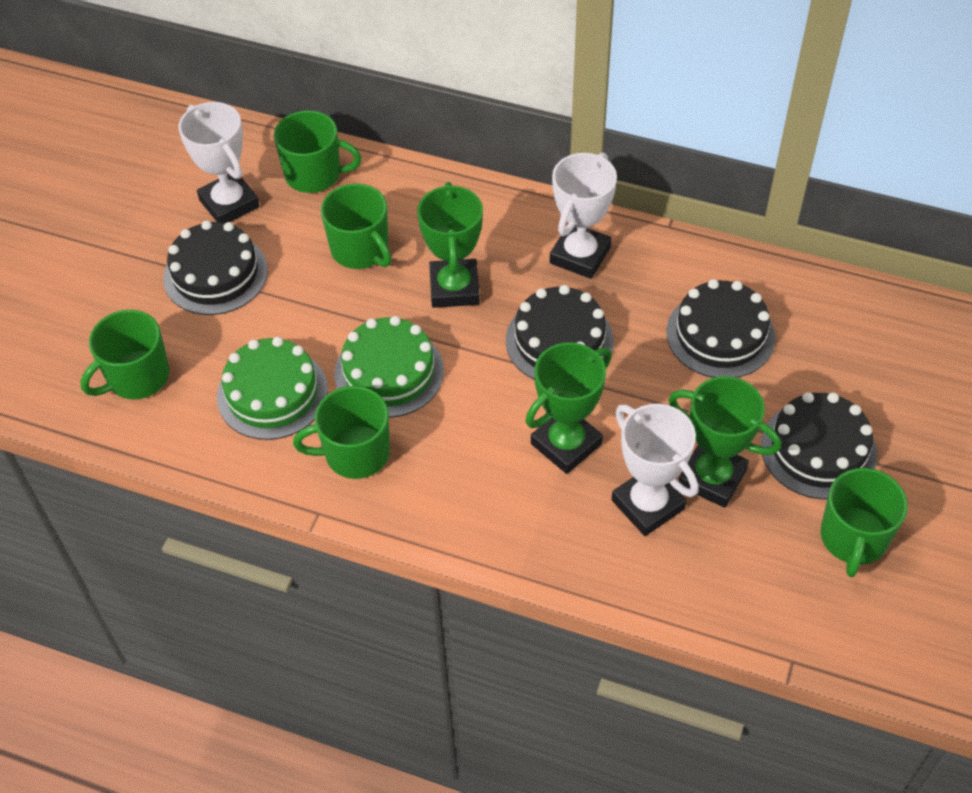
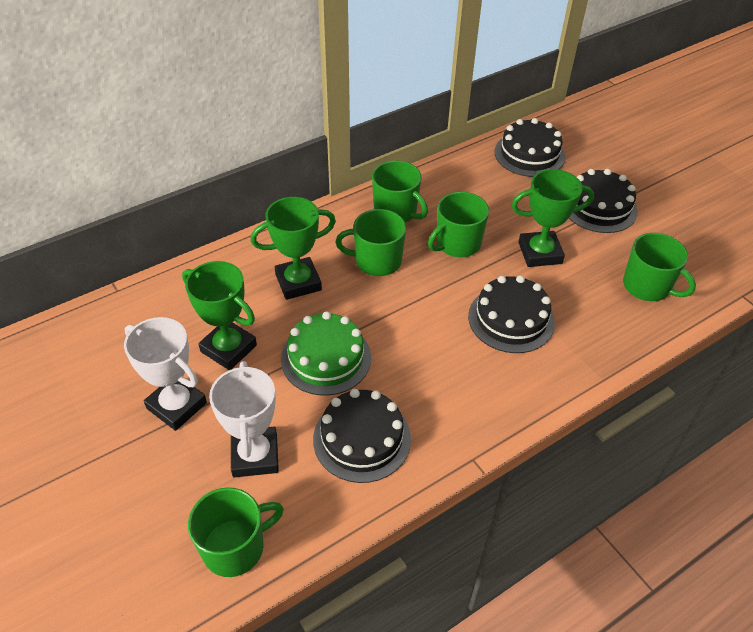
green cake: 2 -> 1
white trophy: 3 -> 2

